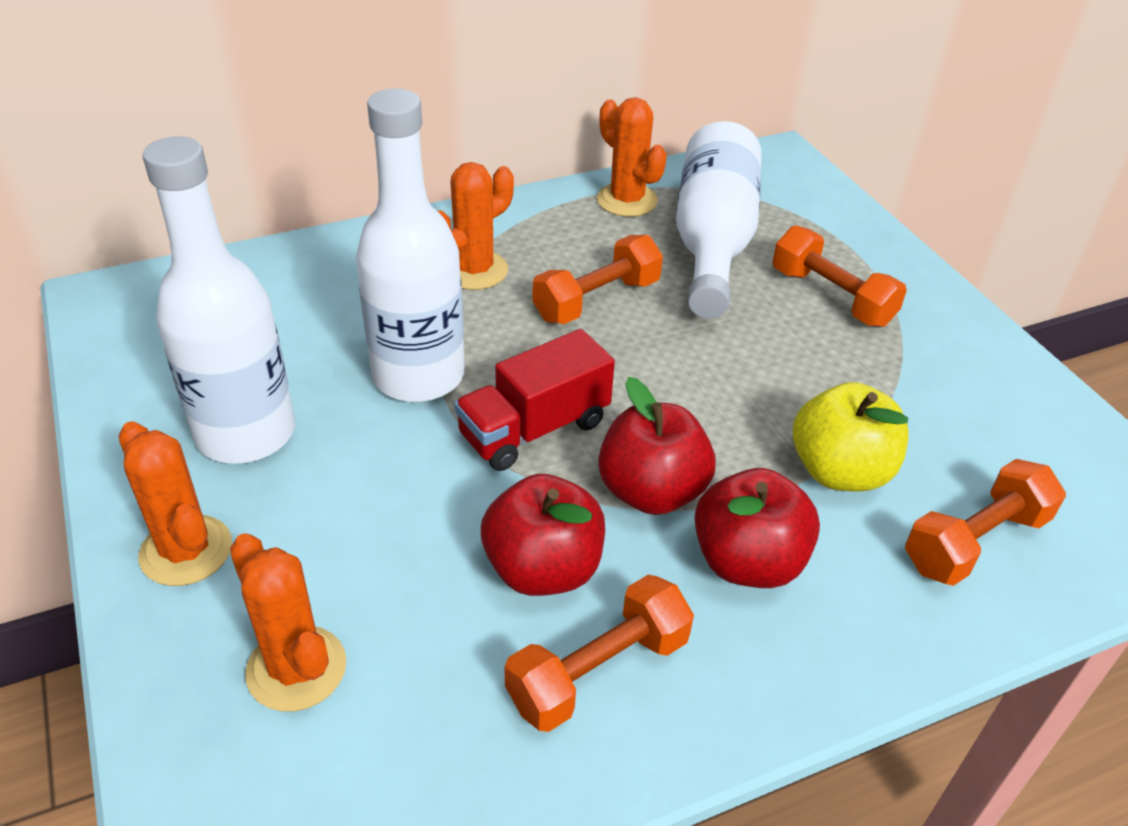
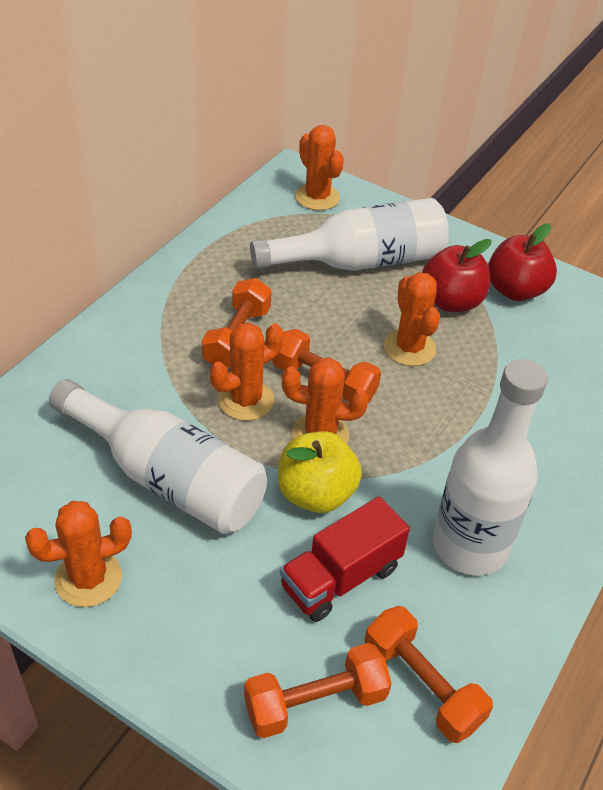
orange cactus: 4 -> 5
red apple: 3 -> 2

